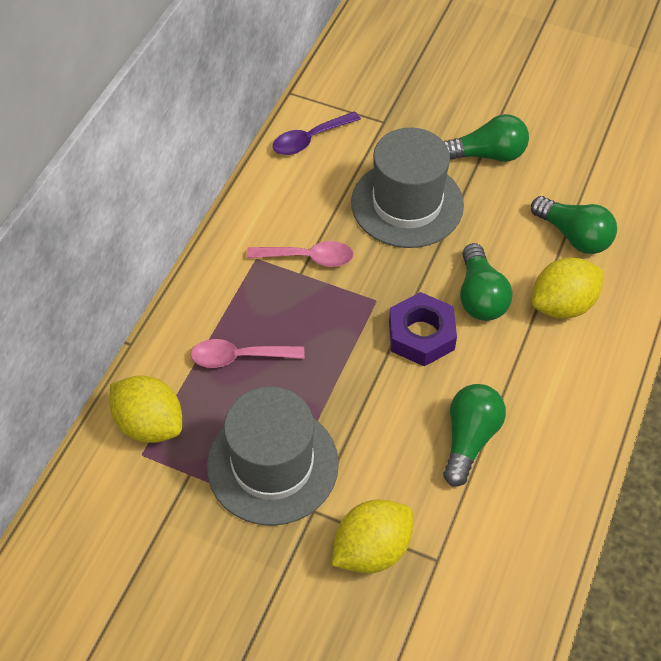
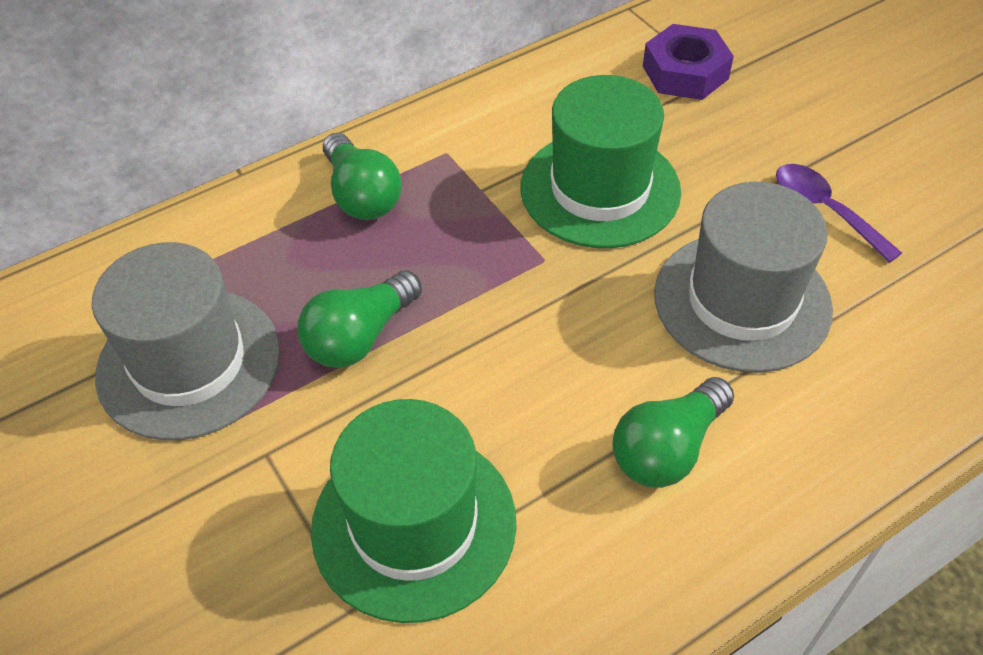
green hat: 0 -> 2
green light bulb: 4 -> 3
pink spoon: 2 -> 0
yellow lemon: 3 -> 0

